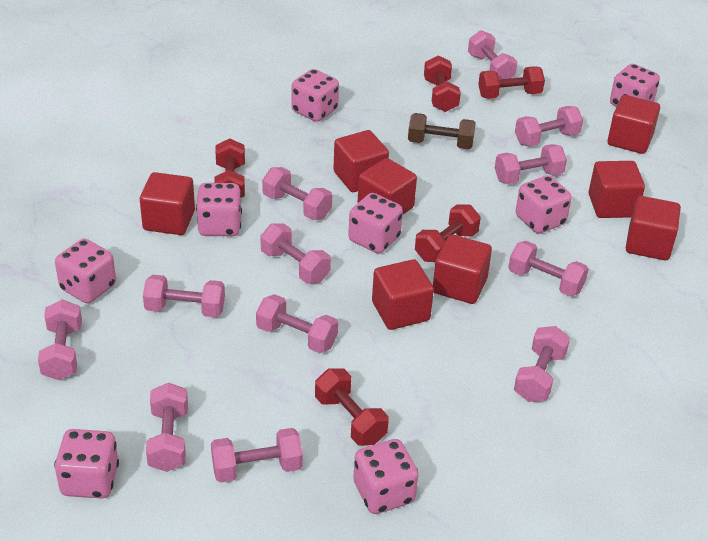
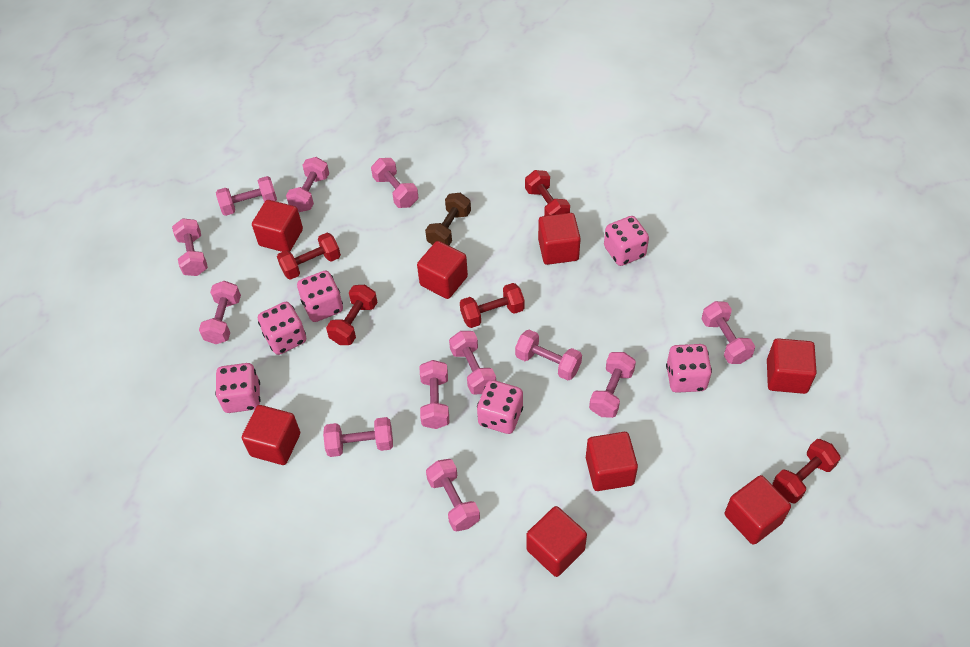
pink dice: 8 -> 6

